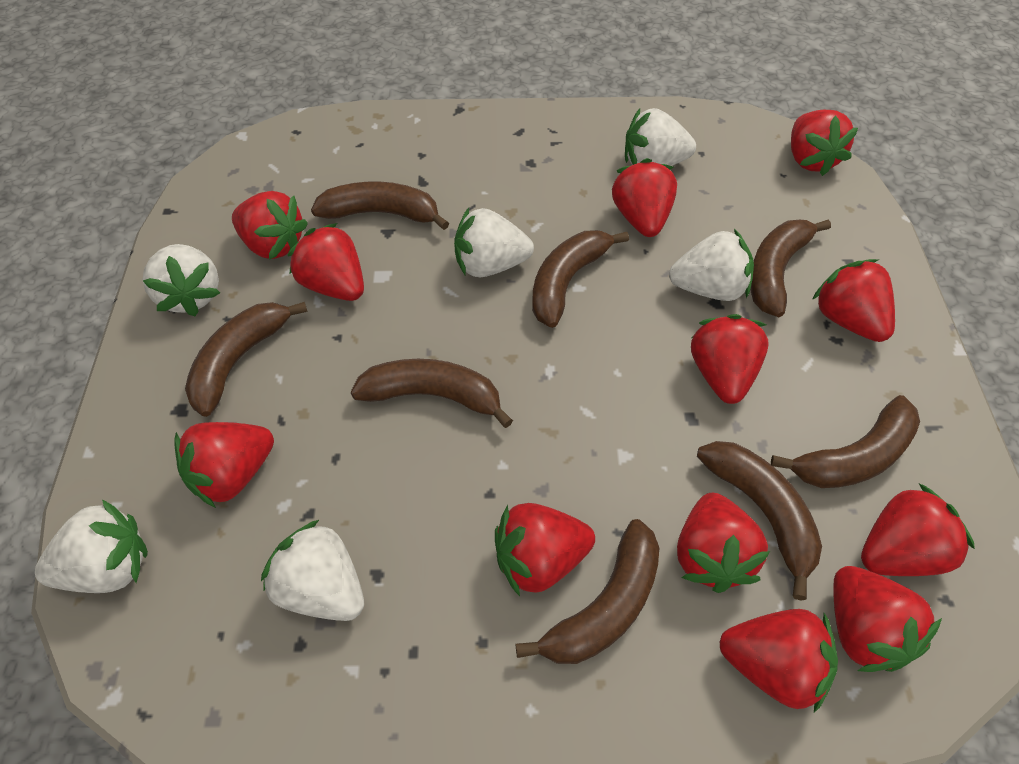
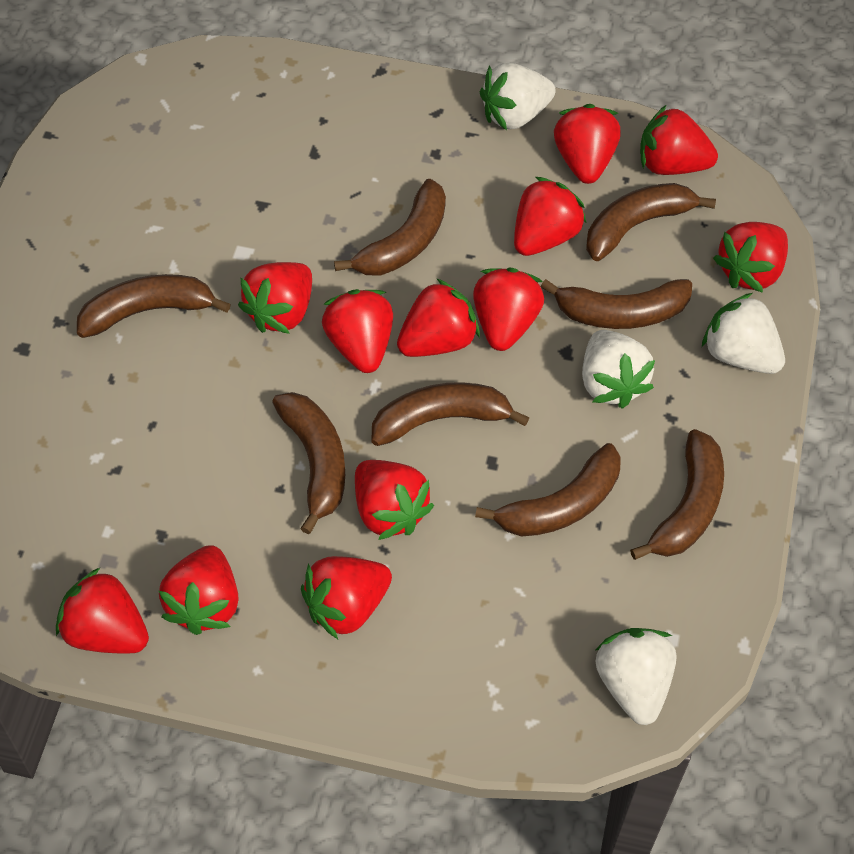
white strawberry: 6 -> 4

